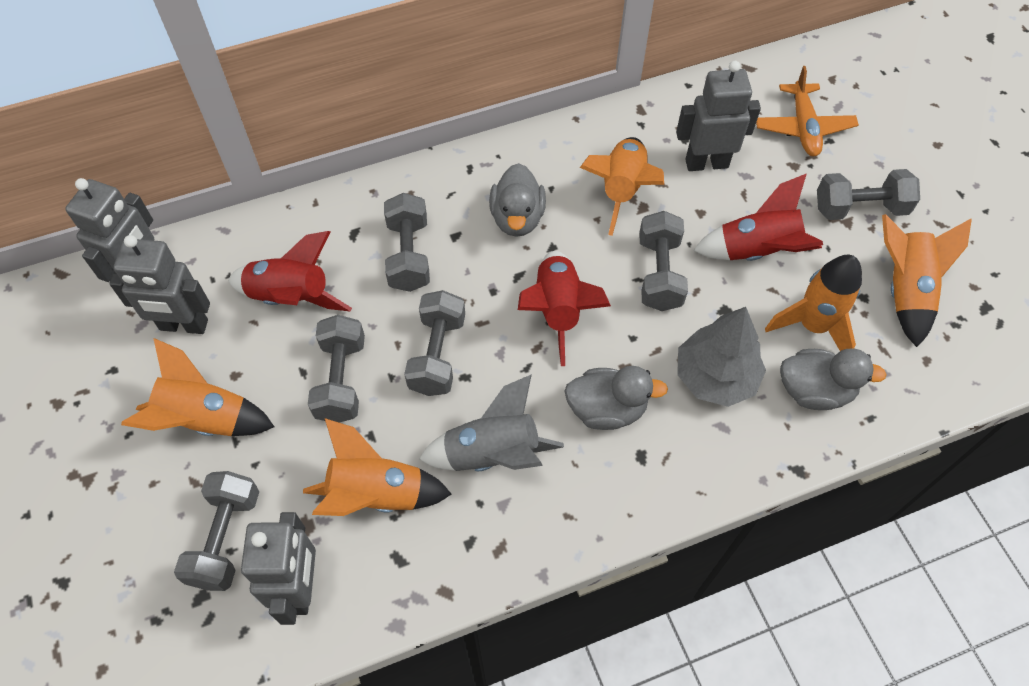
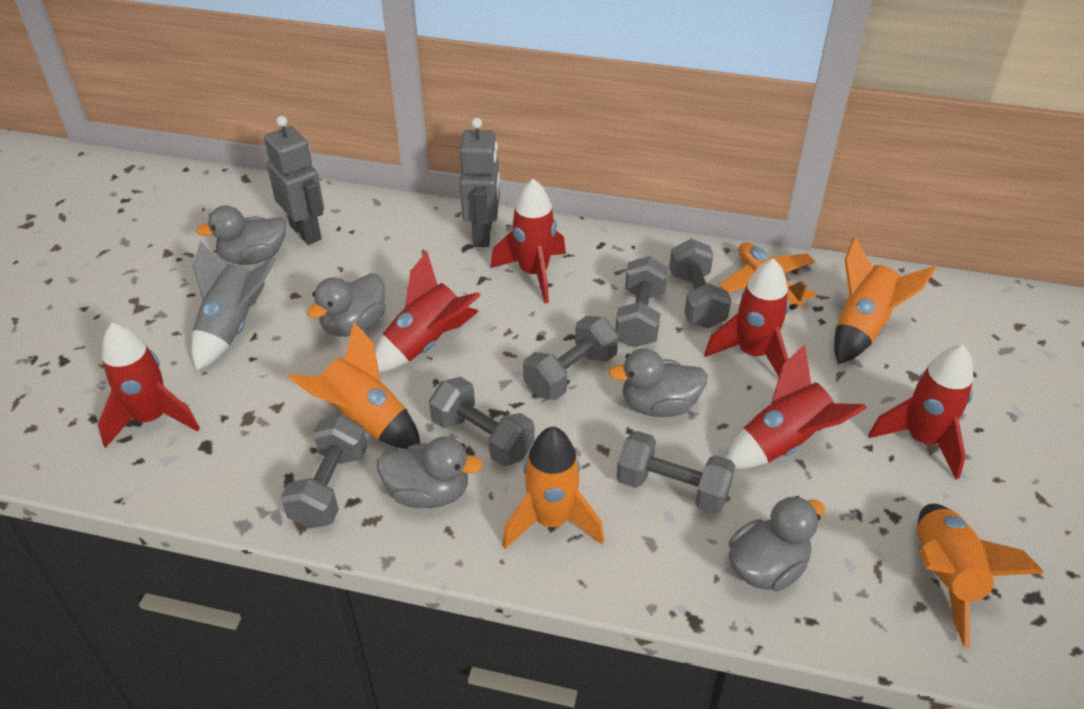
grey duck: 3 -> 5
grey robot: 4 -> 2
grey tree: 1 -> 0
orange rocket: 5 -> 4
red rocket: 3 -> 6

